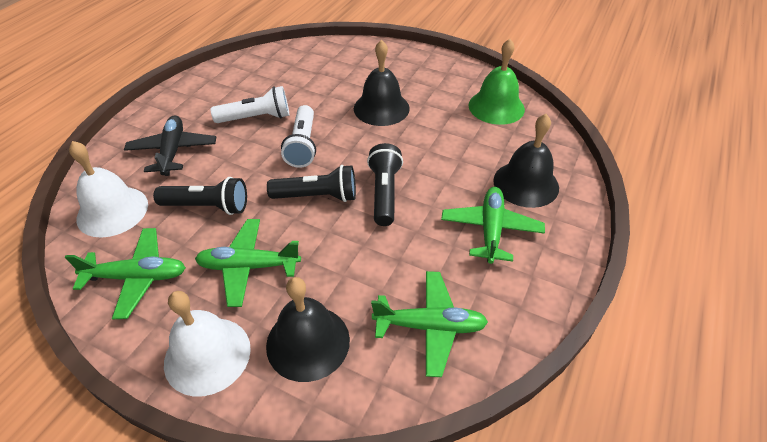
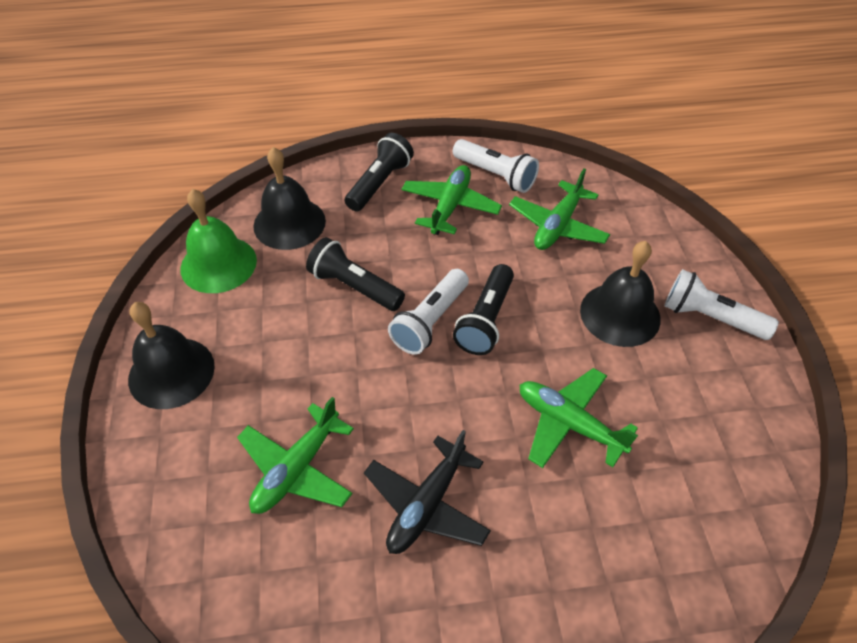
white bell: 2 -> 0
white flashlight: 2 -> 3

